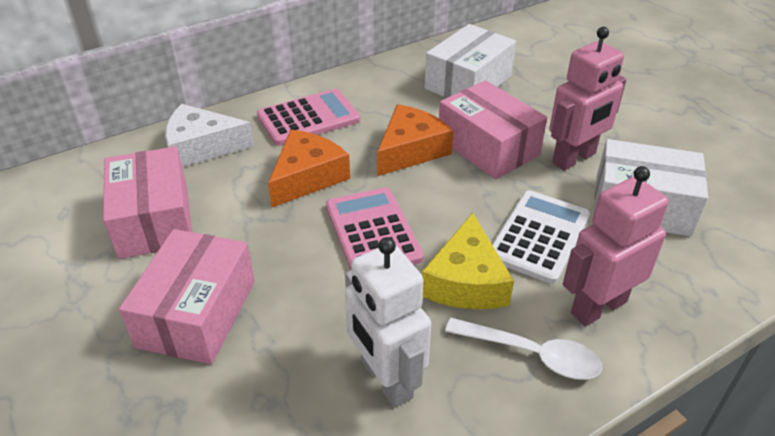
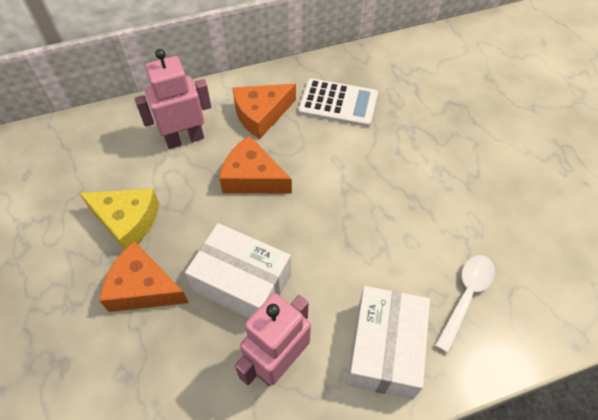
orange cheese: 2 -> 3
pink box: 3 -> 0
pink calculator: 2 -> 0
white cheese: 1 -> 0
white robot: 1 -> 0

